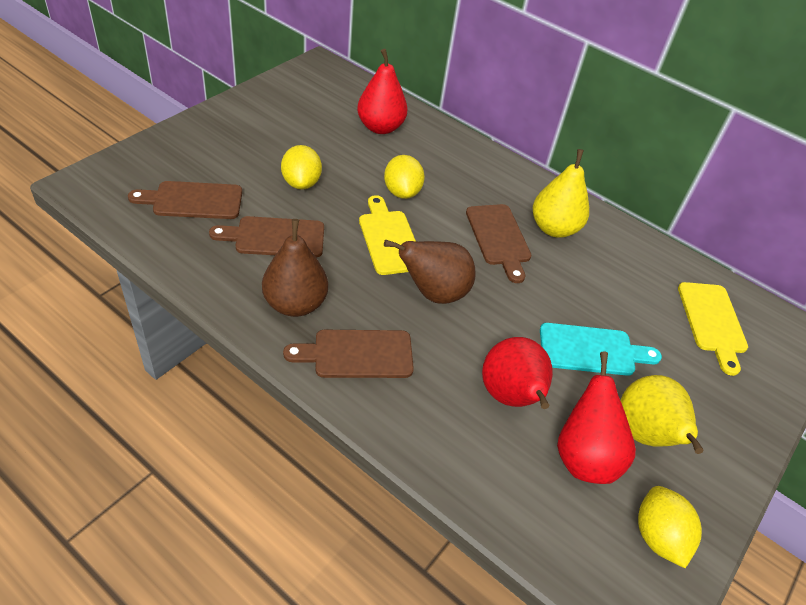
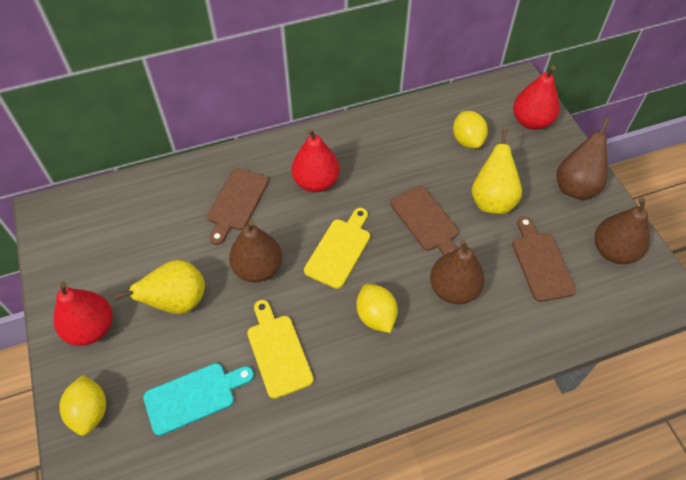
brown cutting board: 4 -> 3
brown pear: 2 -> 4

